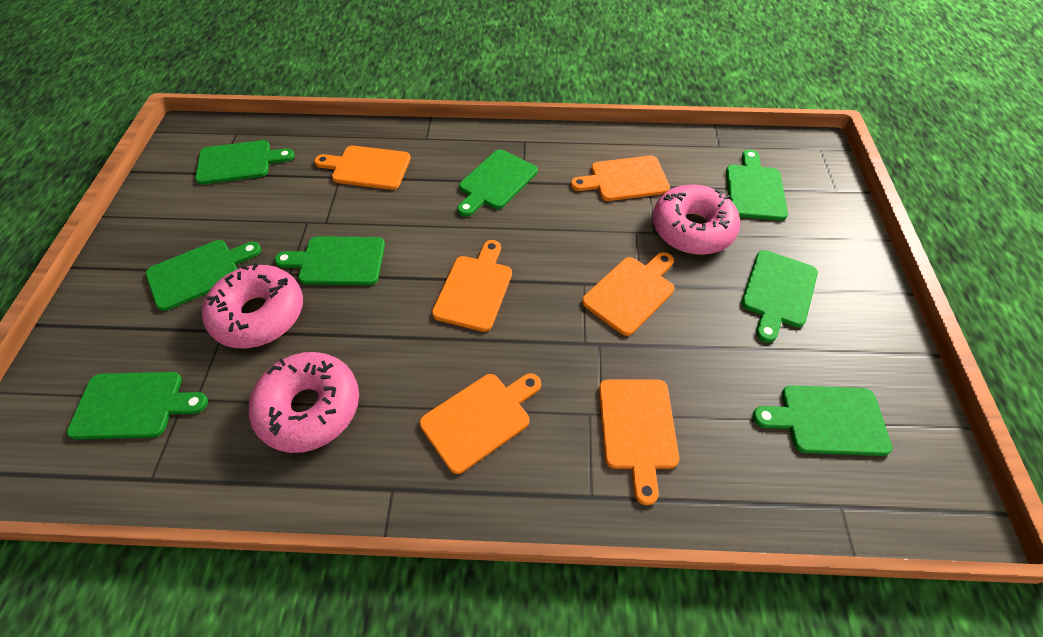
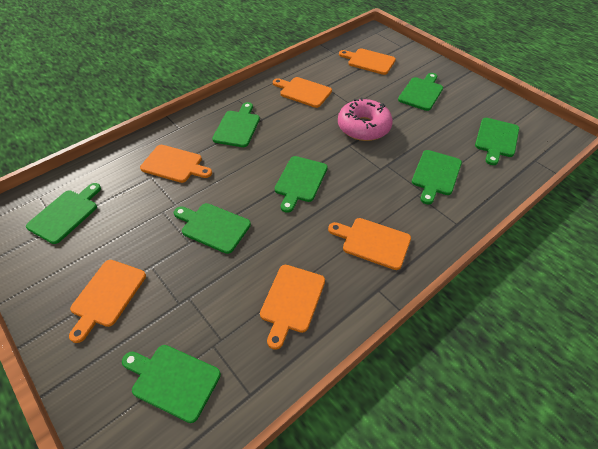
pink donut: 3 -> 1

